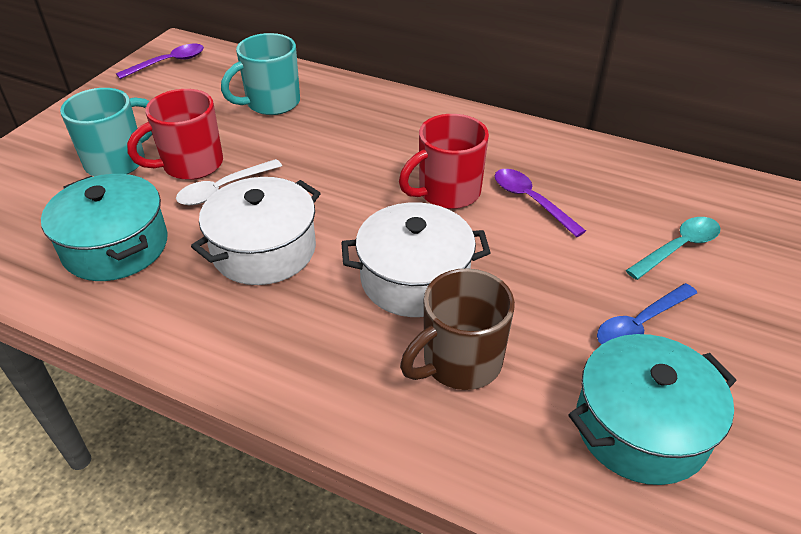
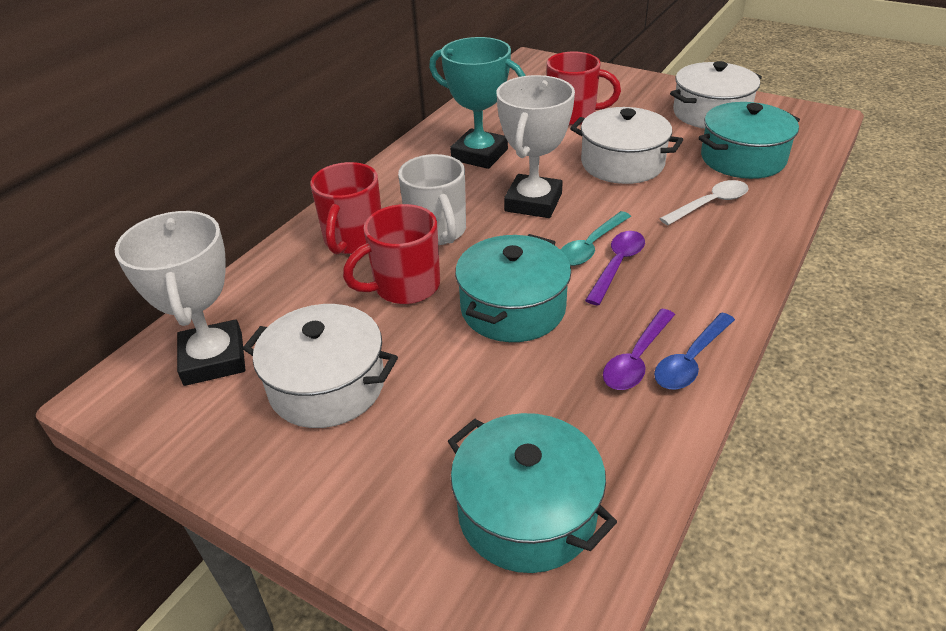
brown mug: 1 -> 0
red mug: 2 -> 3
turquoise mug: 2 -> 0
turquoise pot: 2 -> 3
turquoise trophy: 0 -> 1
white mug: 0 -> 1
white pot: 2 -> 3
white trophy: 0 -> 2

